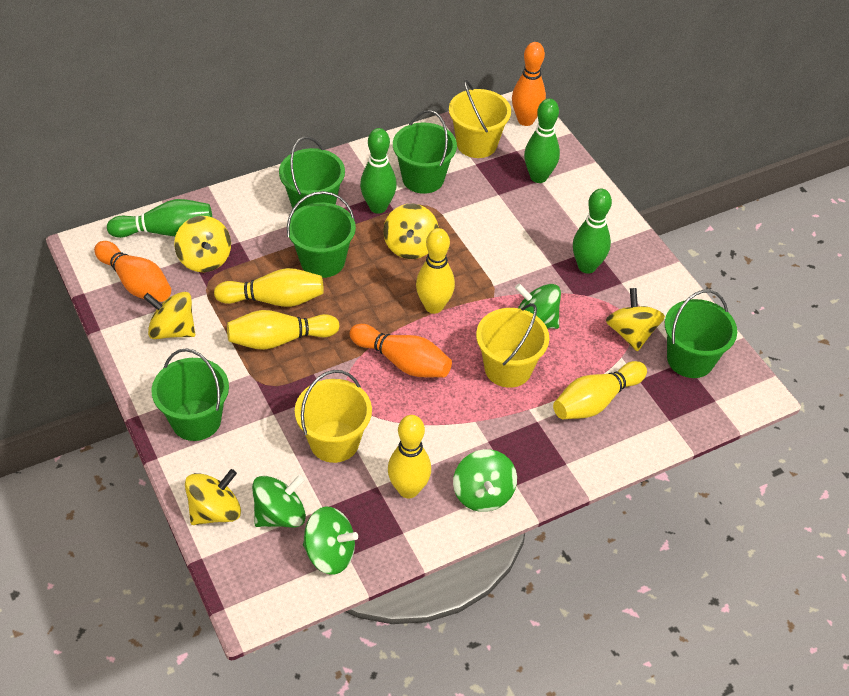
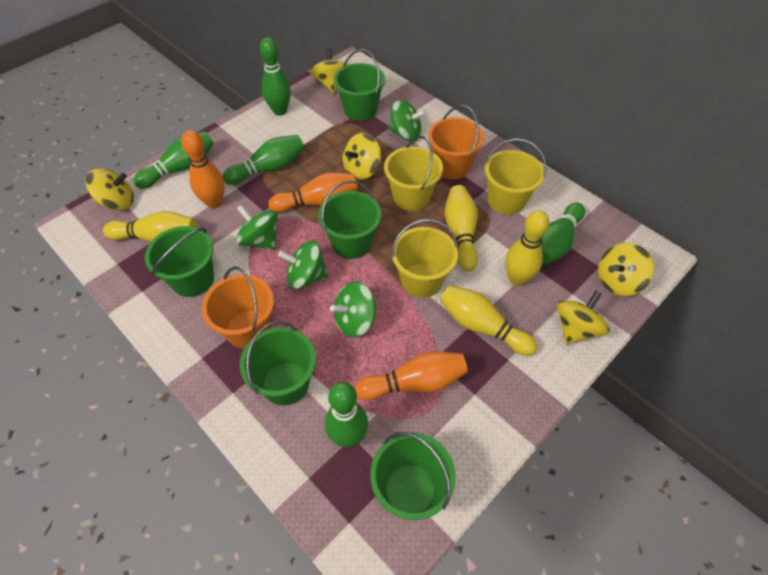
green bowling pin: 4 -> 5
orange bucket: 0 -> 2
yellow bowling pin: 5 -> 4

